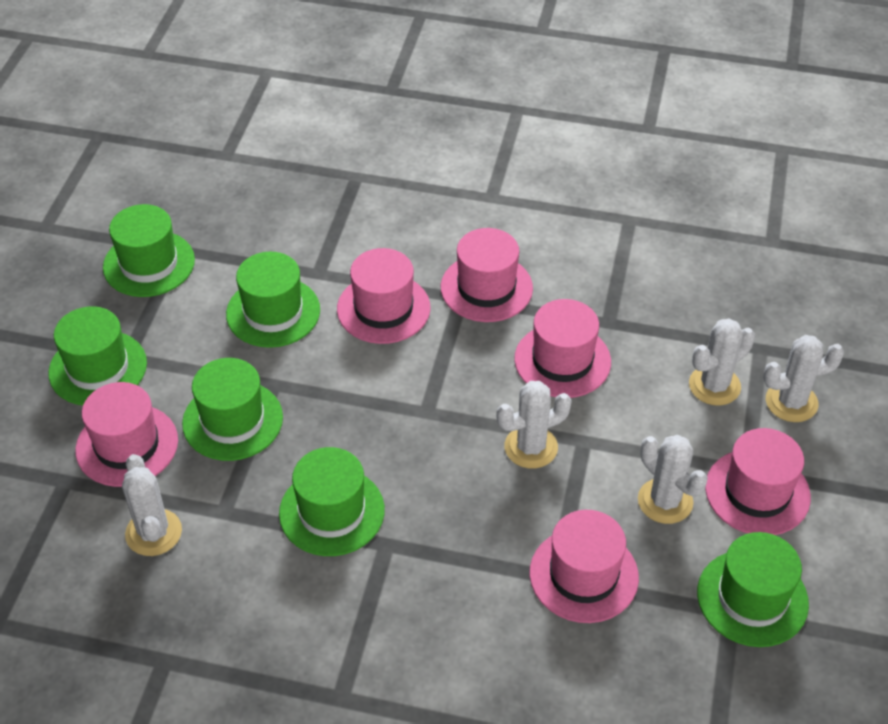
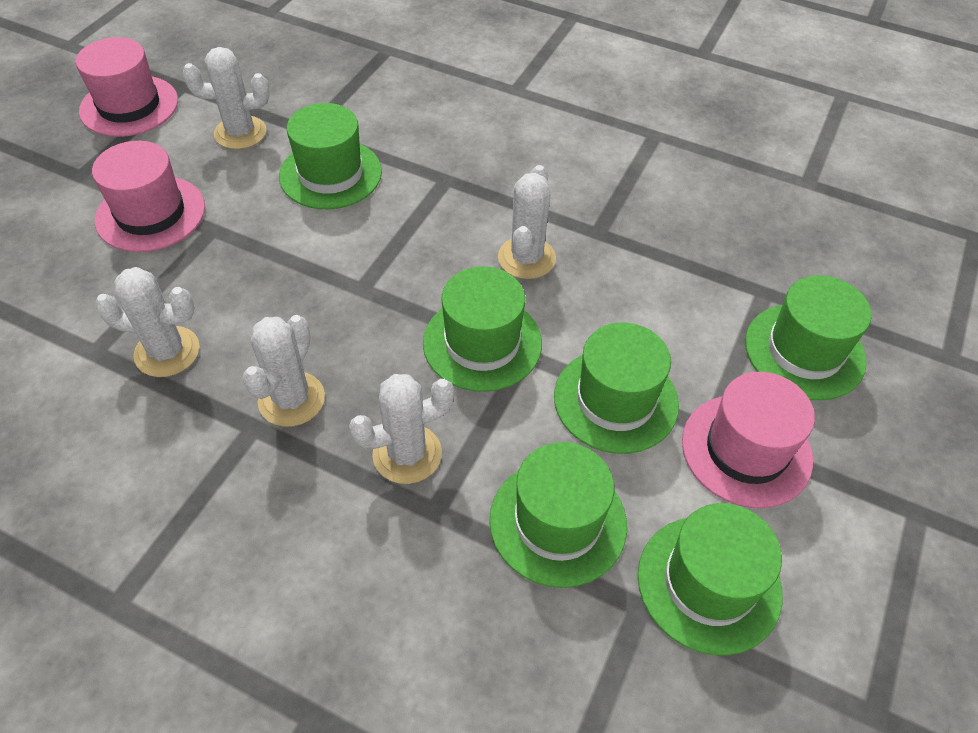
pink hat: 6 -> 3

